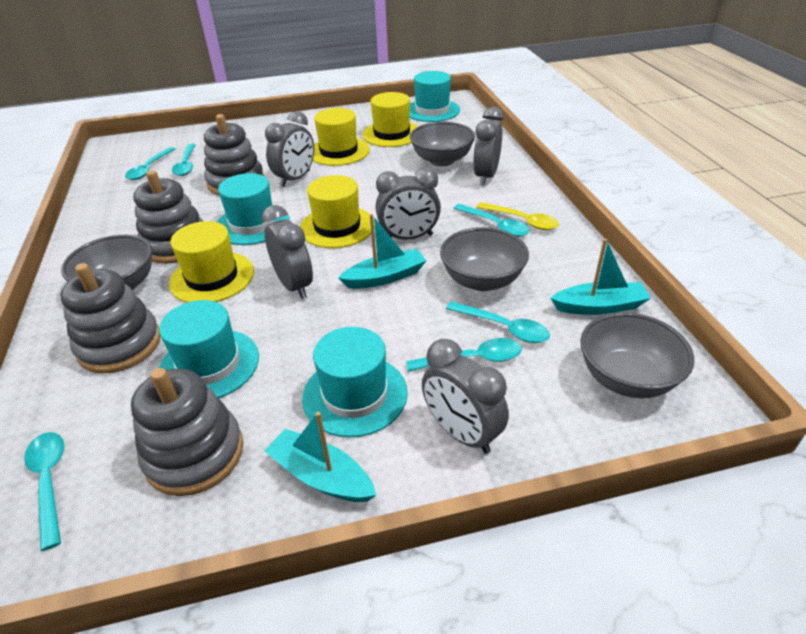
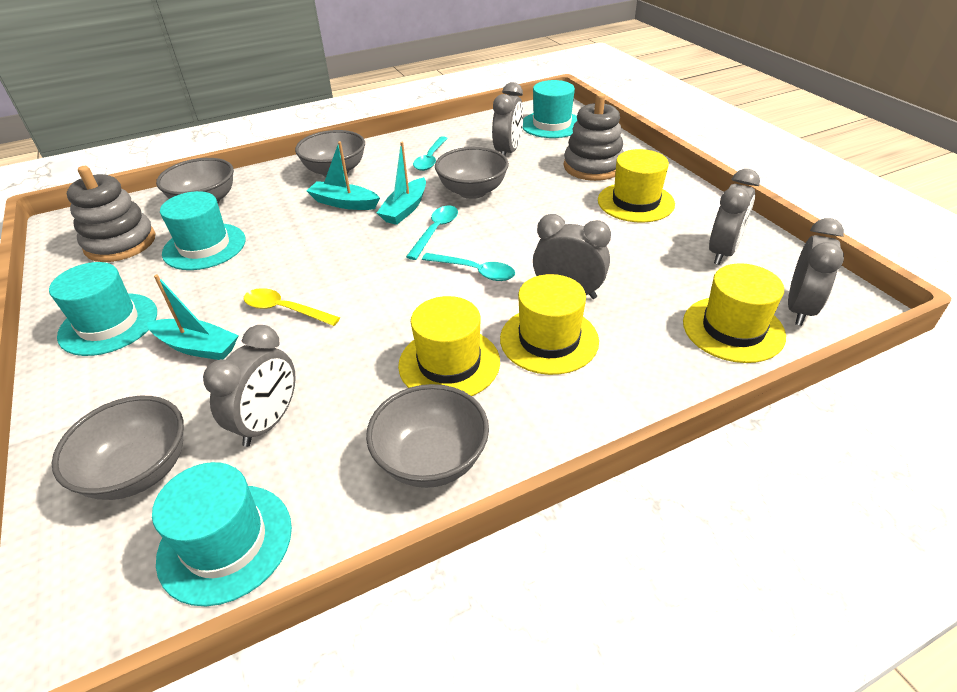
grey bowl: 4 -> 5
grey stacking toy: 4 -> 2
turquoise spoon: 6 -> 3

